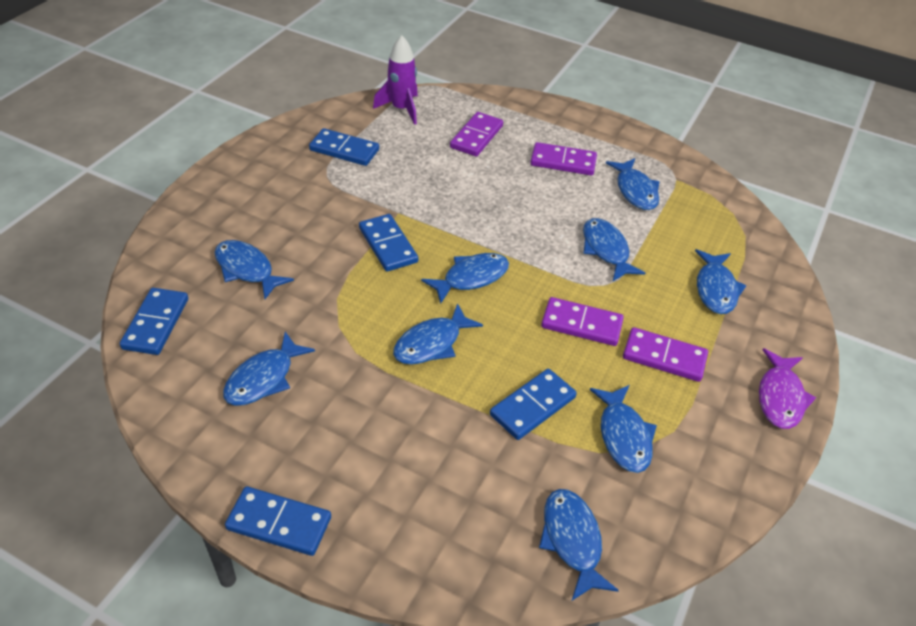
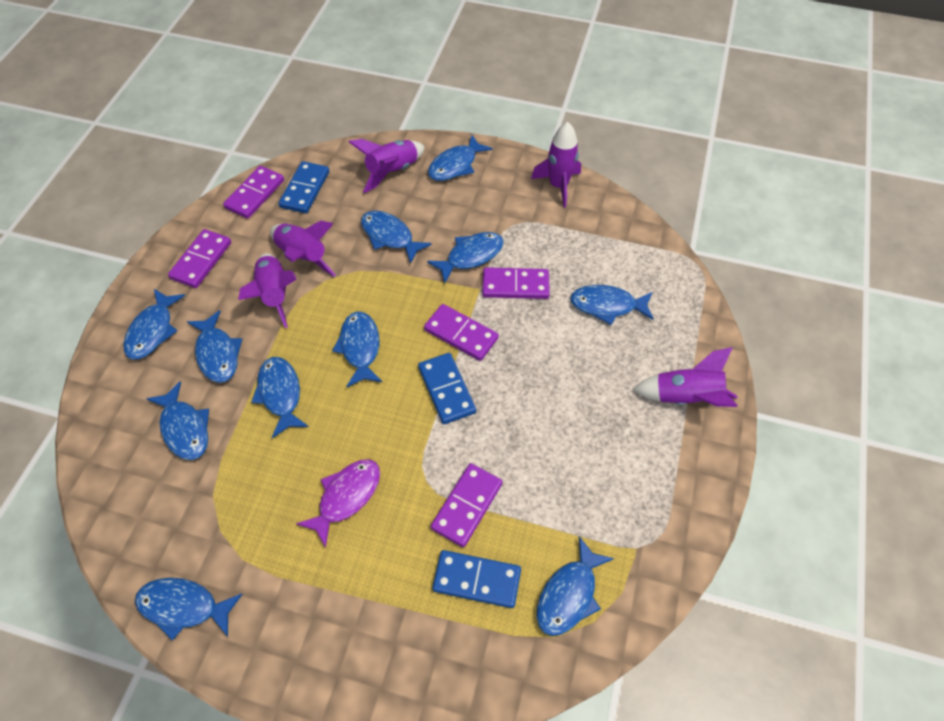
blue domino: 5 -> 3
blue fish: 9 -> 11
purple domino: 4 -> 5
purple rocket: 1 -> 5

